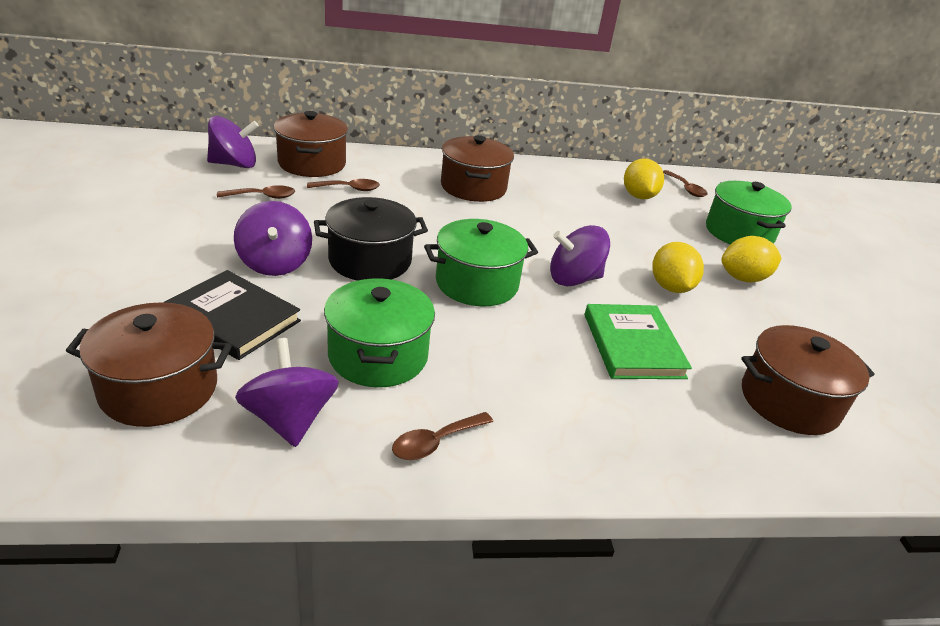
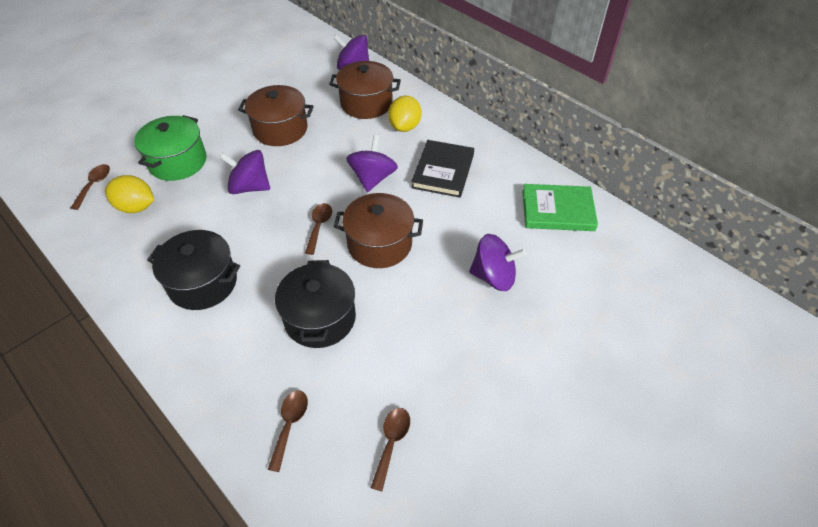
black pot: 1 -> 2
brown pot: 4 -> 3
green pot: 3 -> 1
yellow lemon: 3 -> 2

